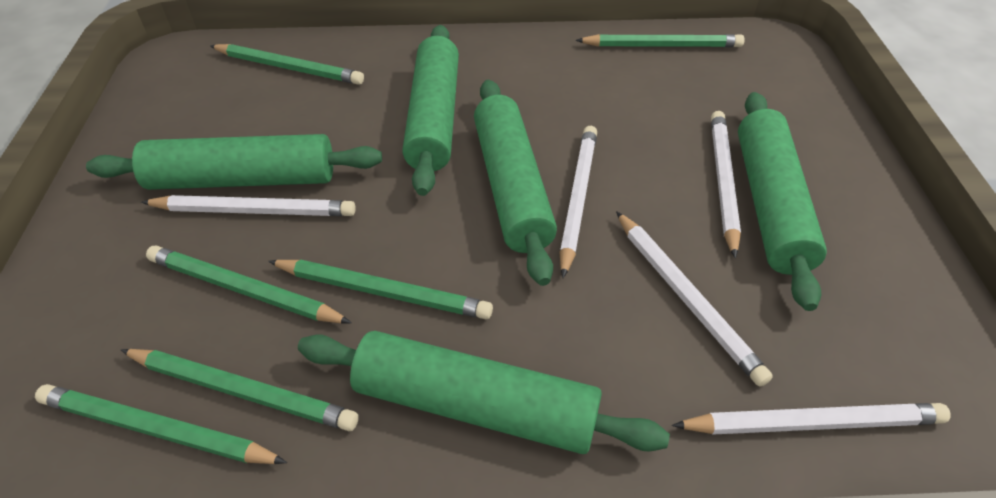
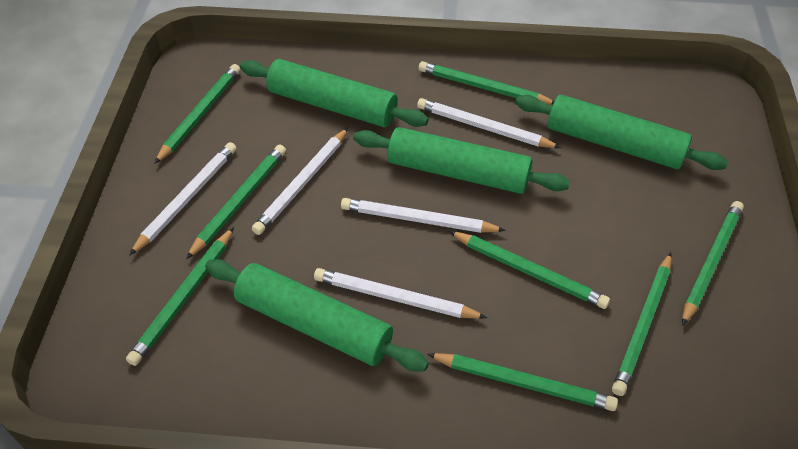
green pencil: 6 -> 8
green rolling pin: 5 -> 4

